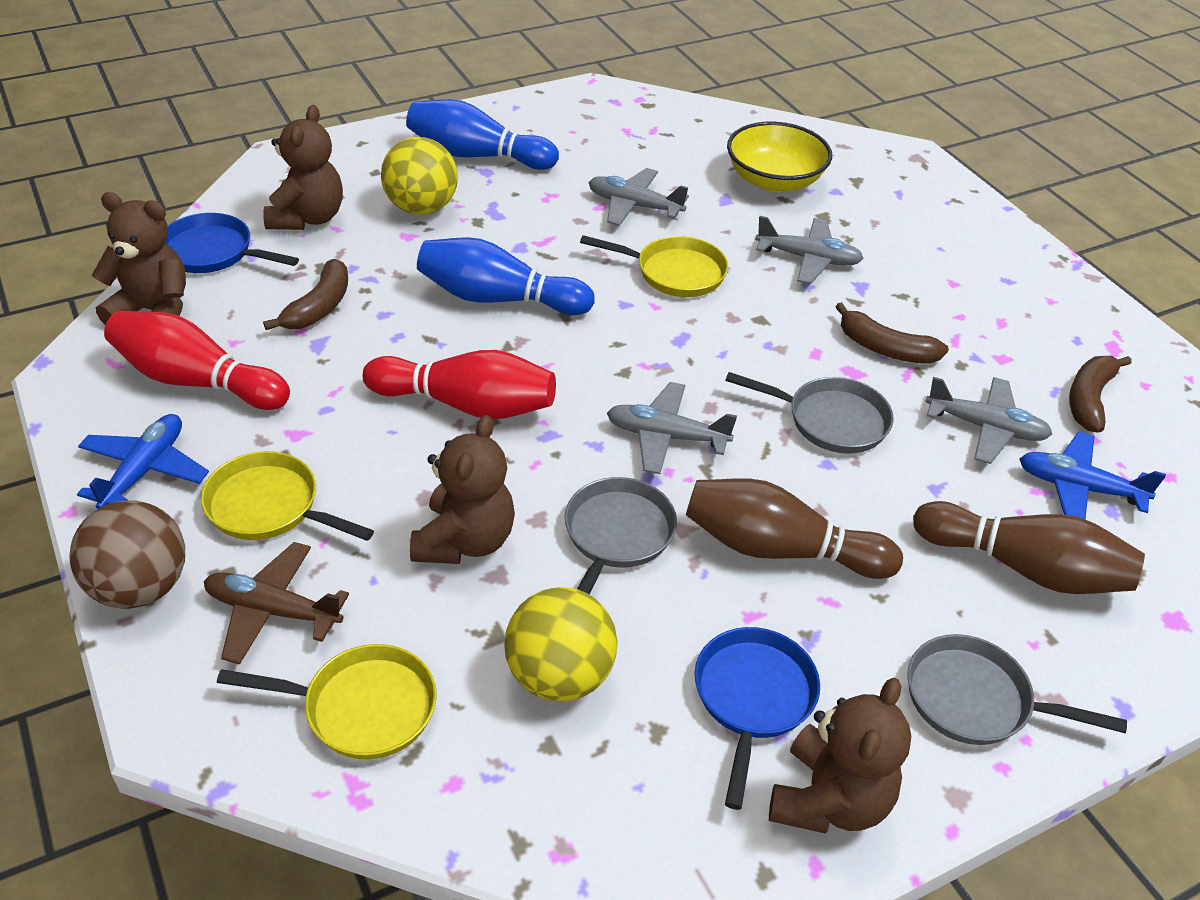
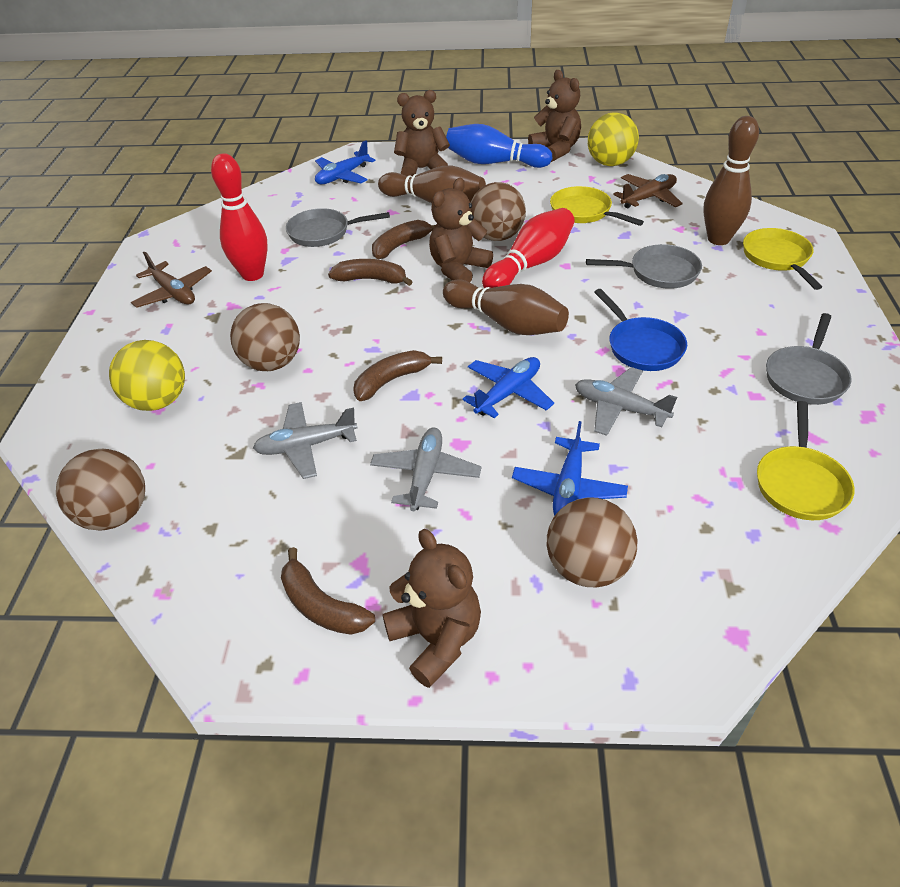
blue bowling pin: 2 -> 1
blue pan: 2 -> 1
blue plane: 2 -> 3
brown ball: 1 -> 4
brown banana: 3 -> 4
brown bowling pin: 2 -> 3
brown plane: 1 -> 2
grey plane: 4 -> 3
yellow bowl: 1 -> 0

